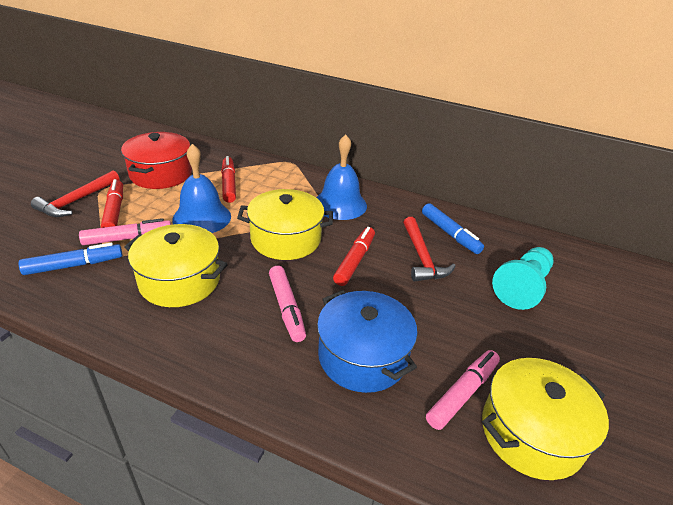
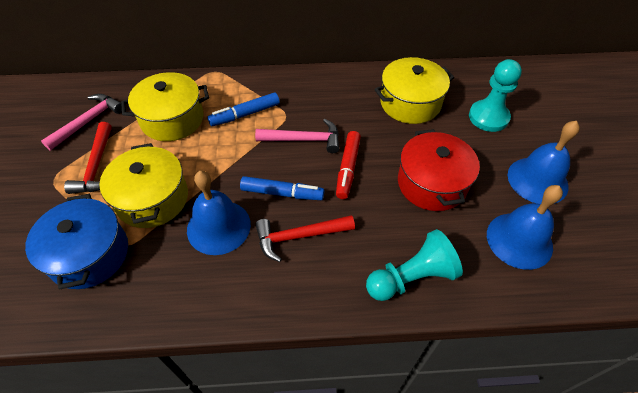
blue bell: 2 -> 3
pink hammer: 0 -> 2
pink marker: 3 -> 0
red marker: 3 -> 1
turquoise pawn: 1 -> 2

